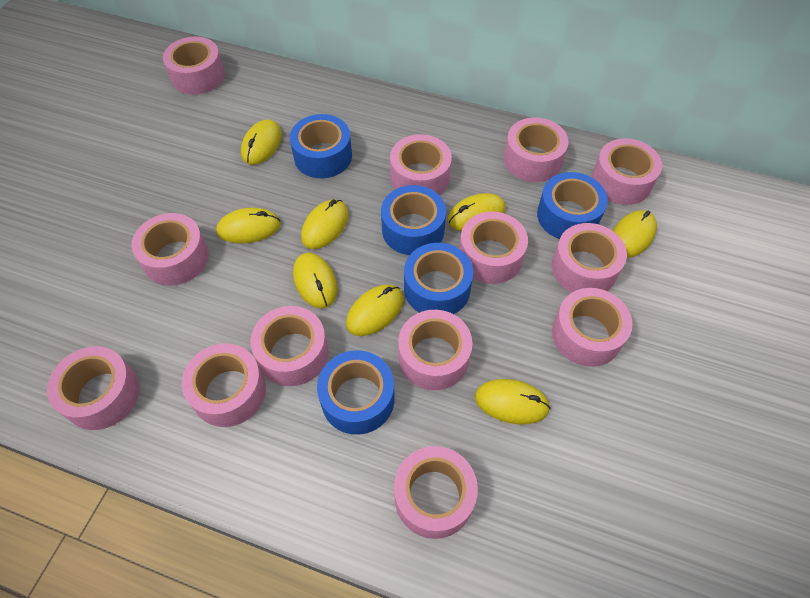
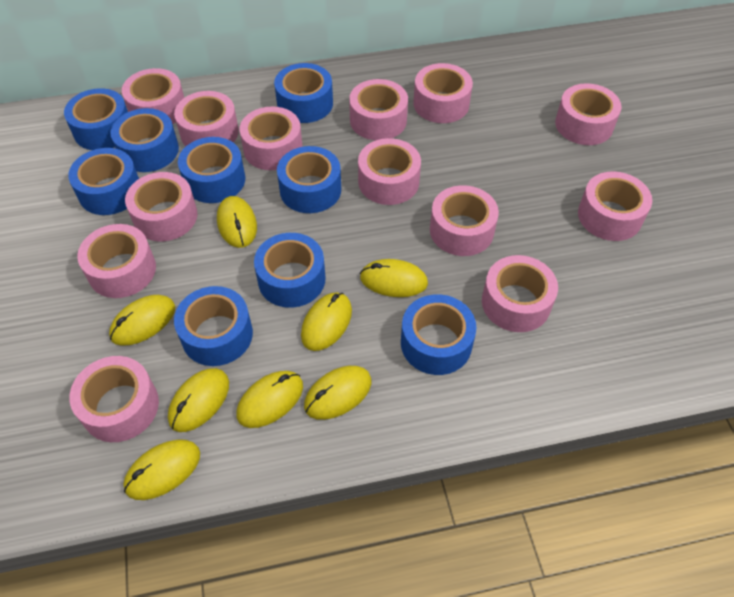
blue tape: 5 -> 9

